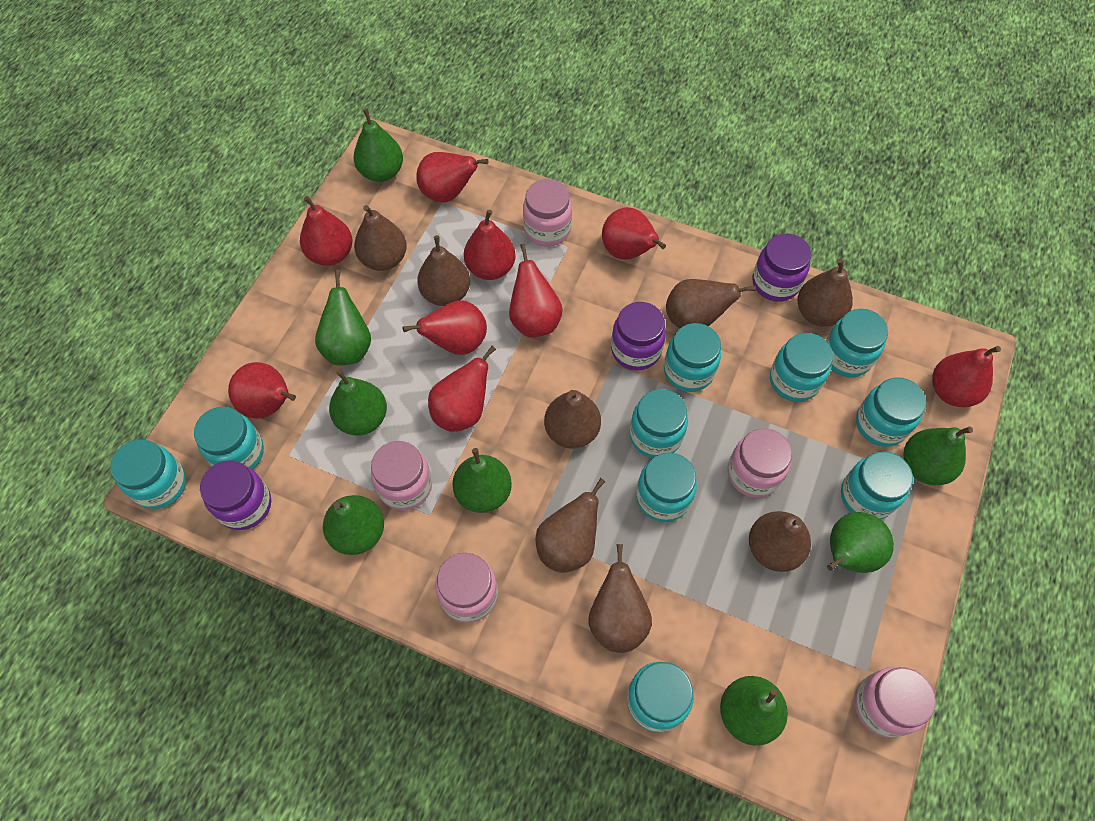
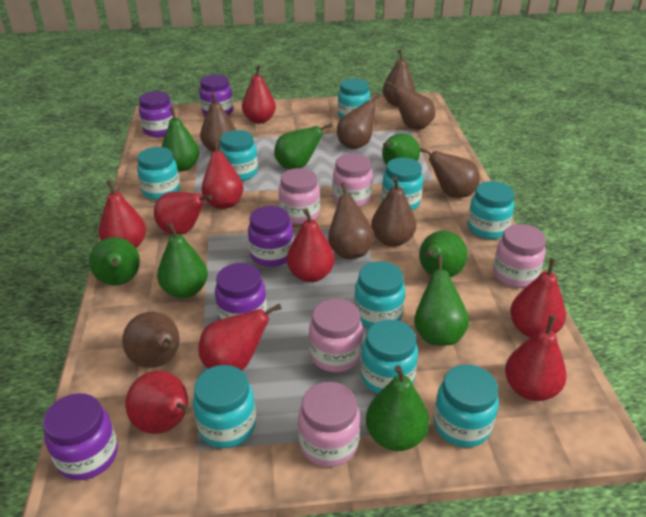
purple jar: 3 -> 5
turquoise jar: 10 -> 9

